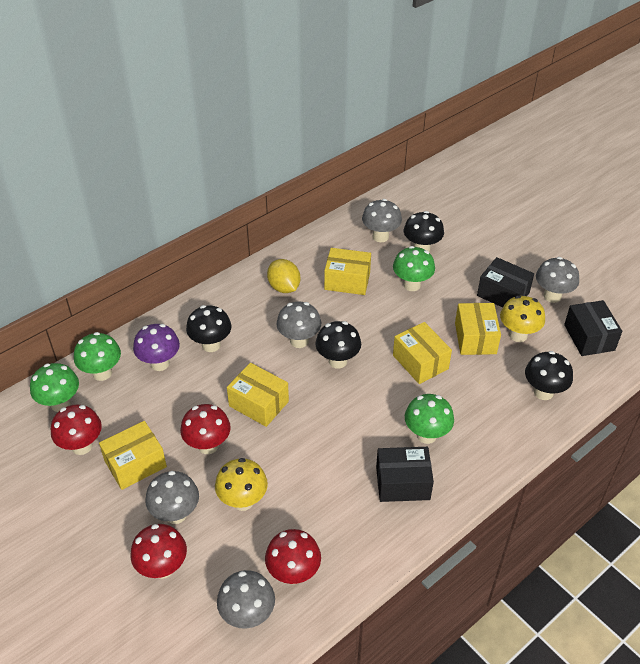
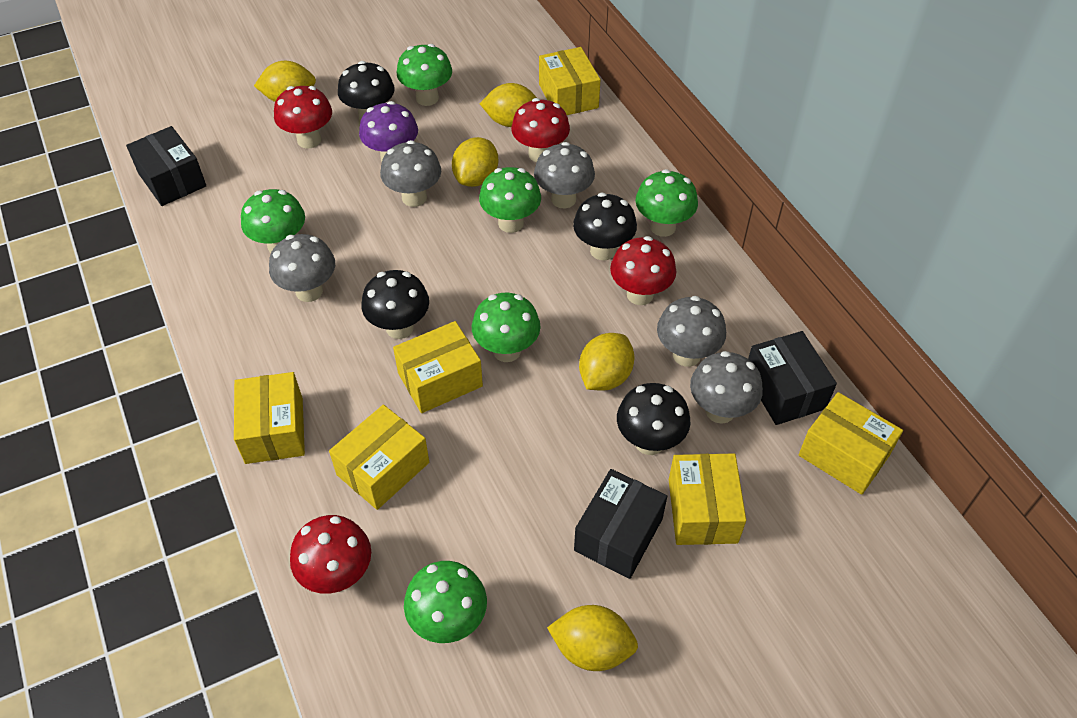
green mushroom: 4 -> 6
yellow box: 5 -> 6
yellow lemon: 1 -> 5
yellow mushroom: 2 -> 0

